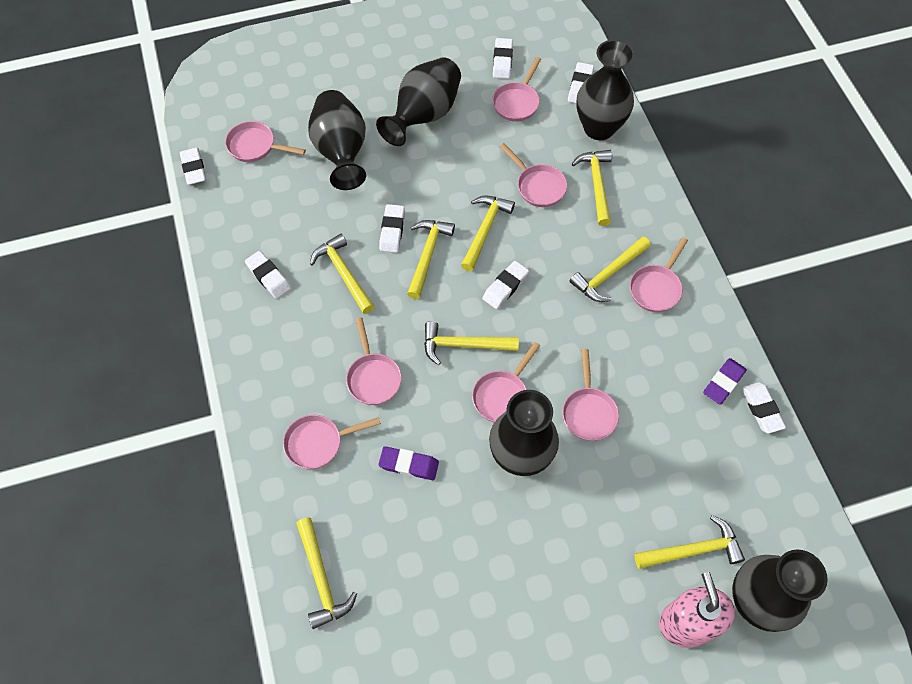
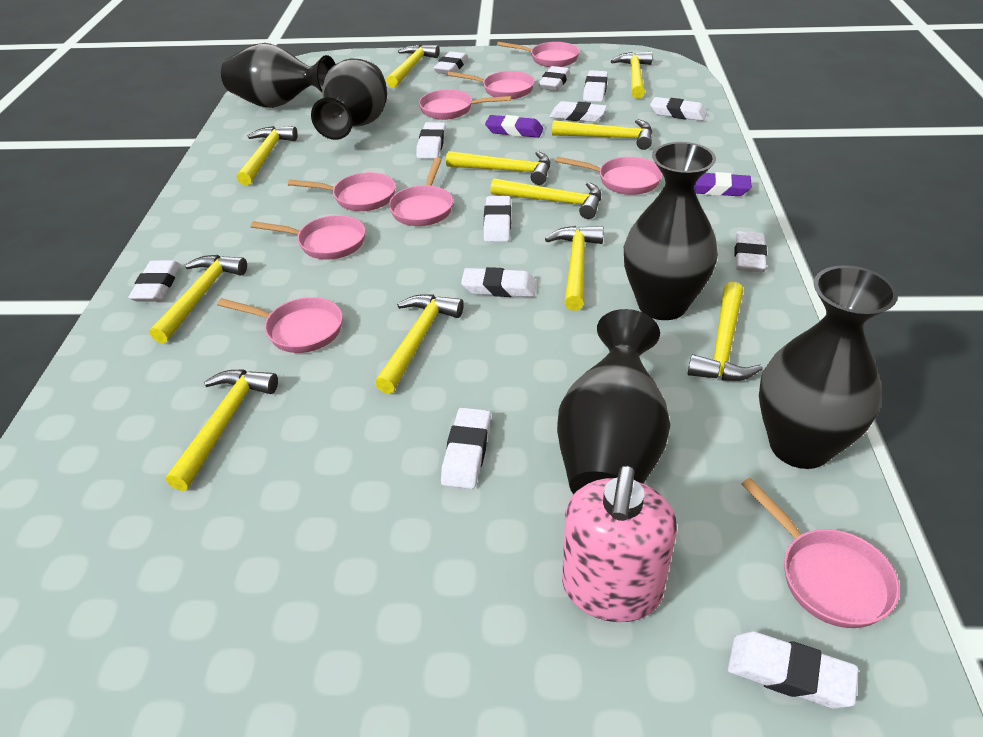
pink pan: 8 -> 9
white eraser: 7 -> 12
yellow hammer: 8 -> 11

